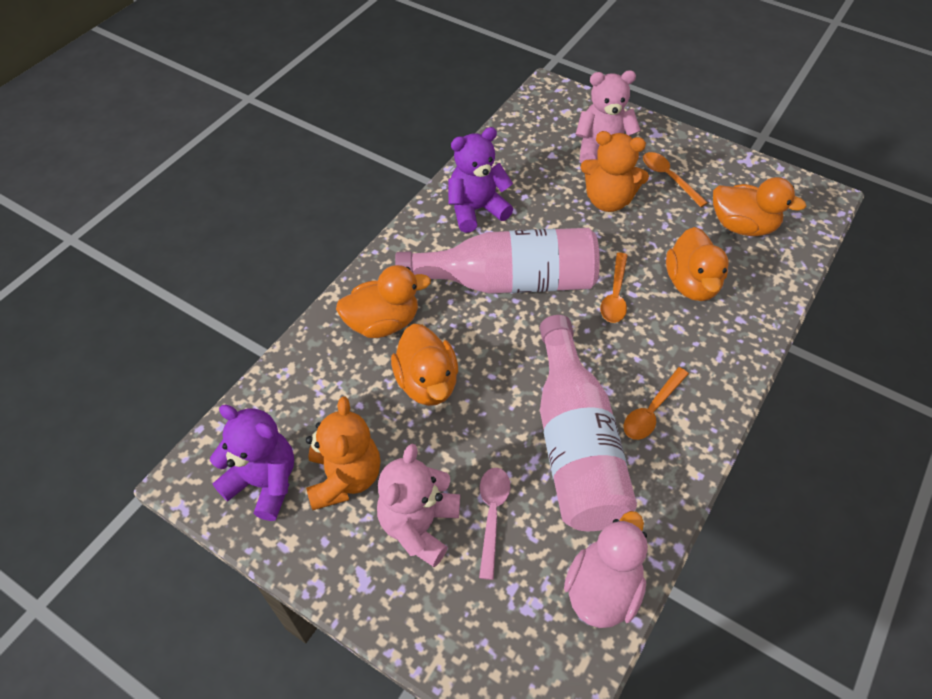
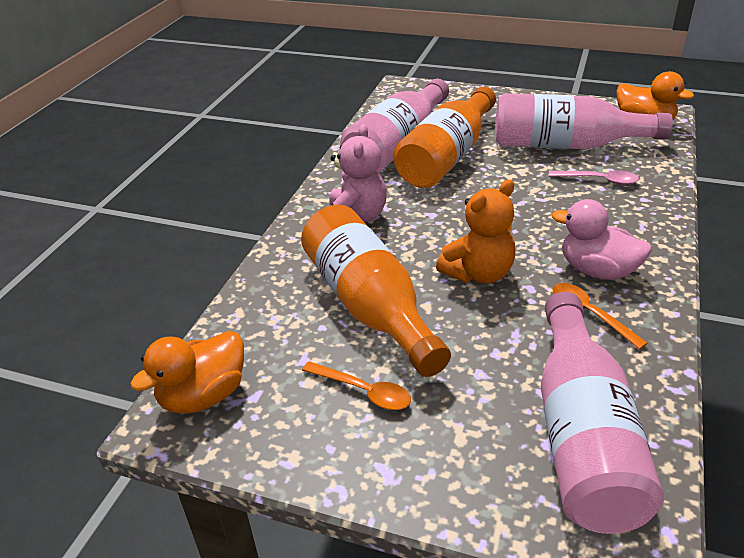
orange bottle: 0 -> 2
orange duck: 4 -> 2
orange spoon: 3 -> 2
orange teddy bear: 2 -> 1
pink bottle: 2 -> 3
pink teddy bear: 2 -> 1
purple teddy bear: 2 -> 0

